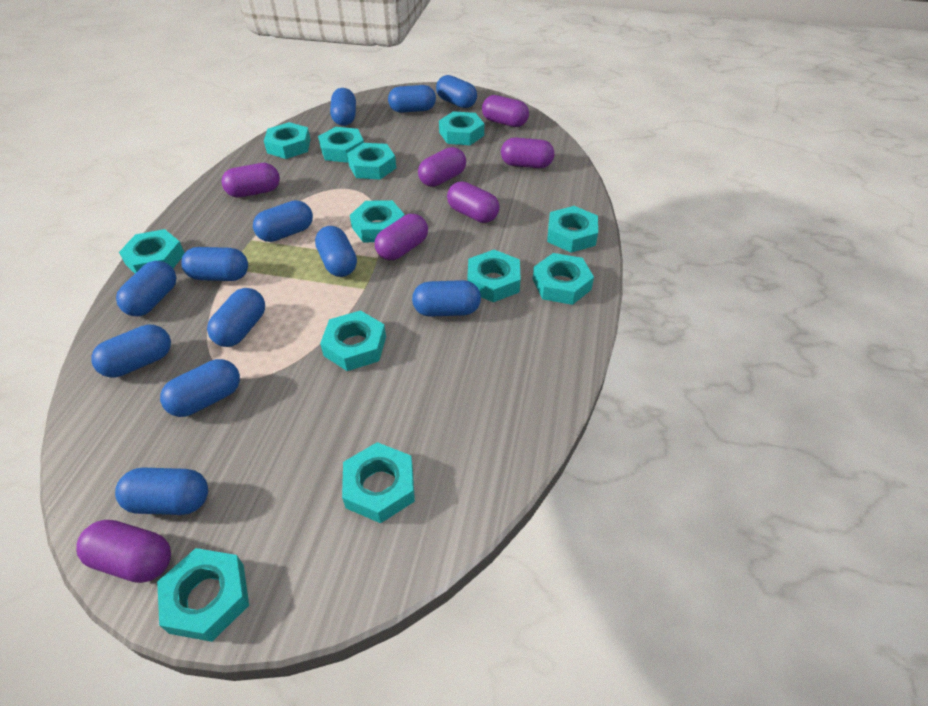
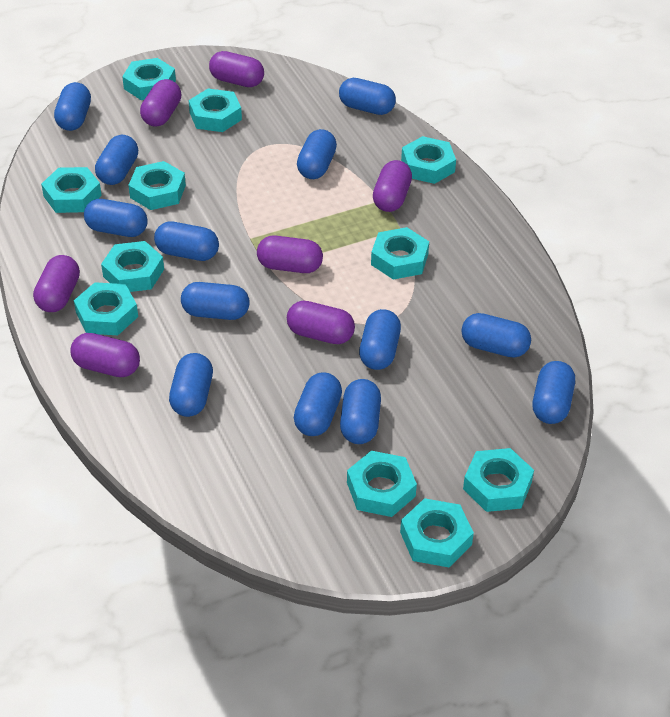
blue capsule: 12 -> 13
turquoise nut: 12 -> 11

